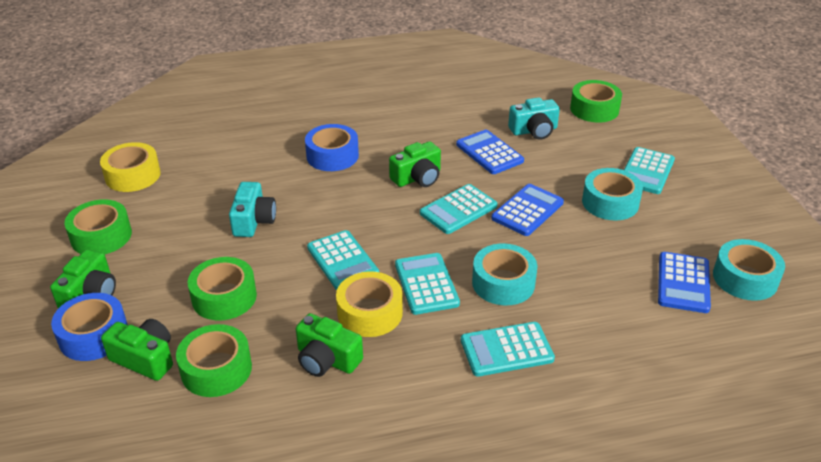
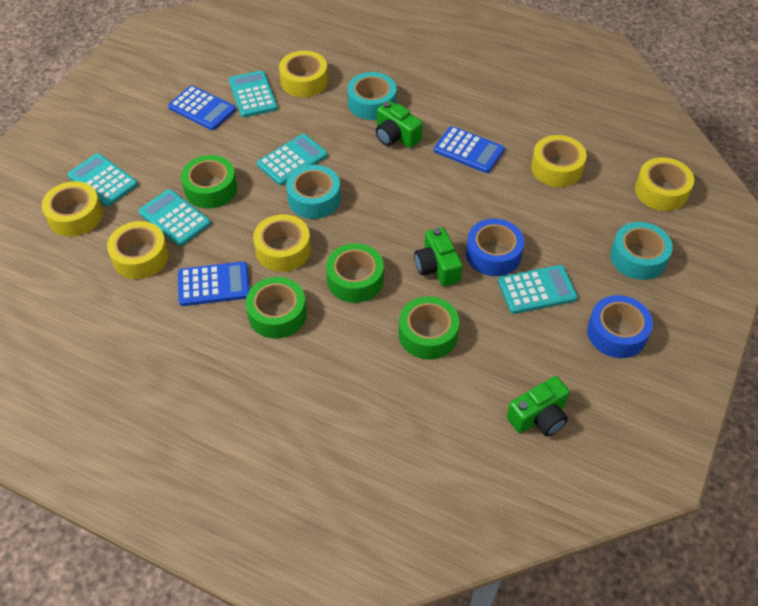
green camera: 4 -> 3
turquoise camera: 2 -> 0
yellow tape: 2 -> 6

